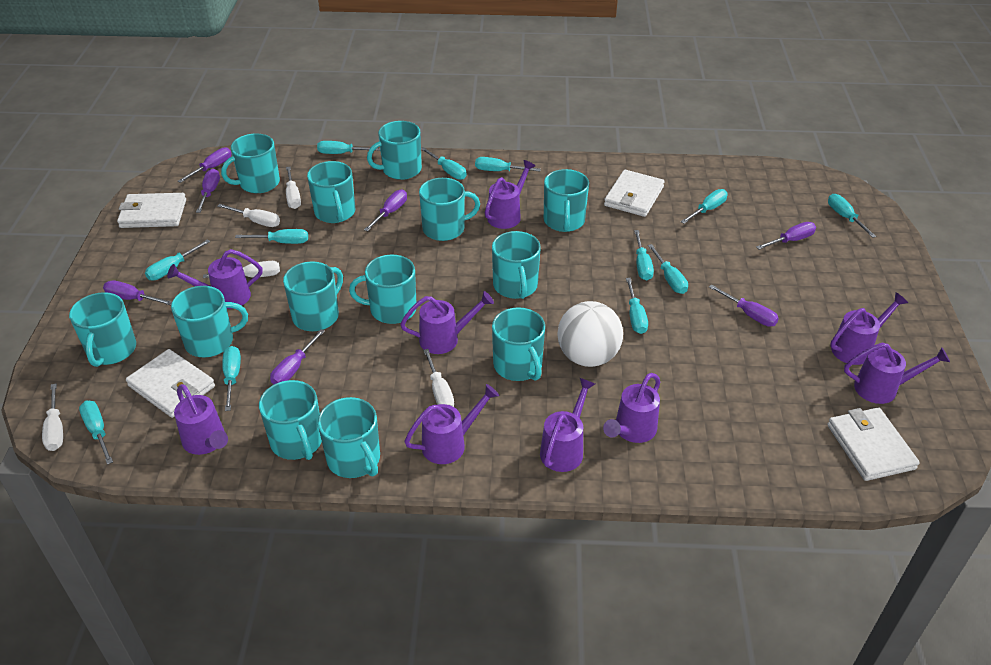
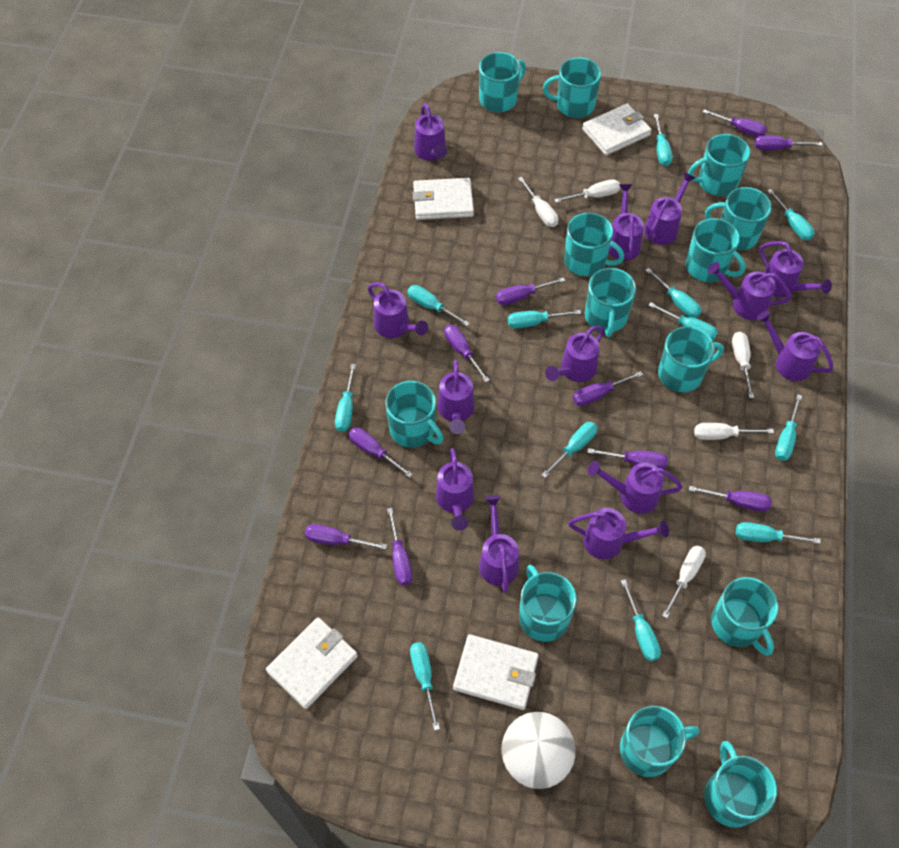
purple screwdriver: 7 -> 10
purple watering can: 9 -> 13

